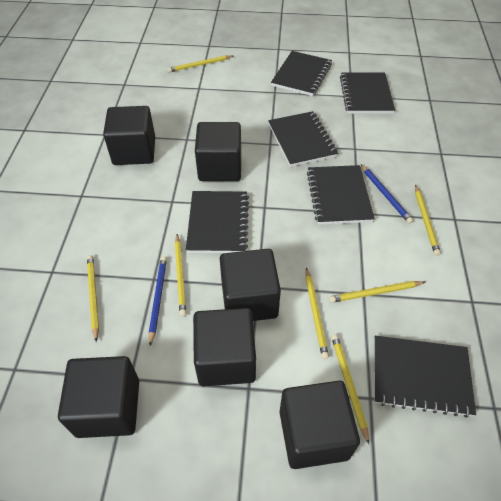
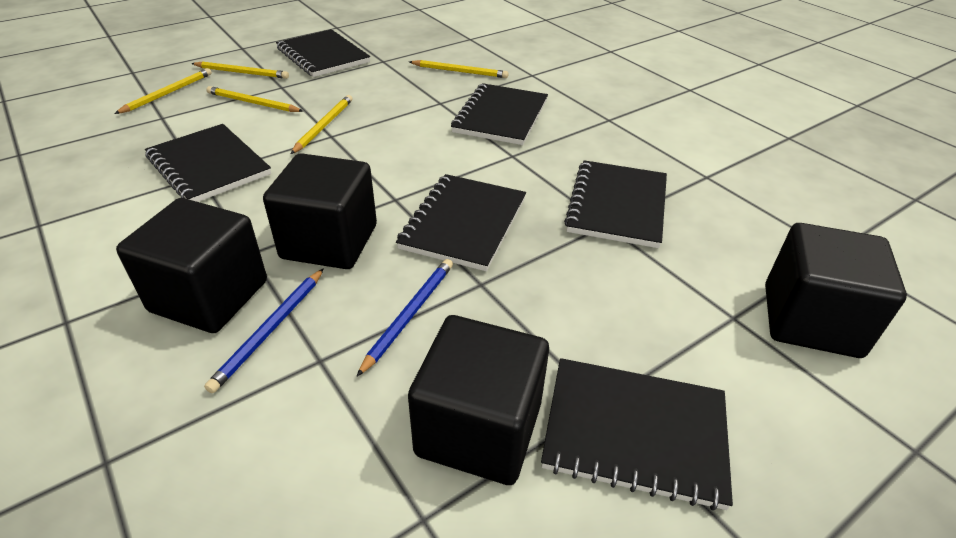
black cube: 6 -> 4
yellow pencil: 7 -> 5

